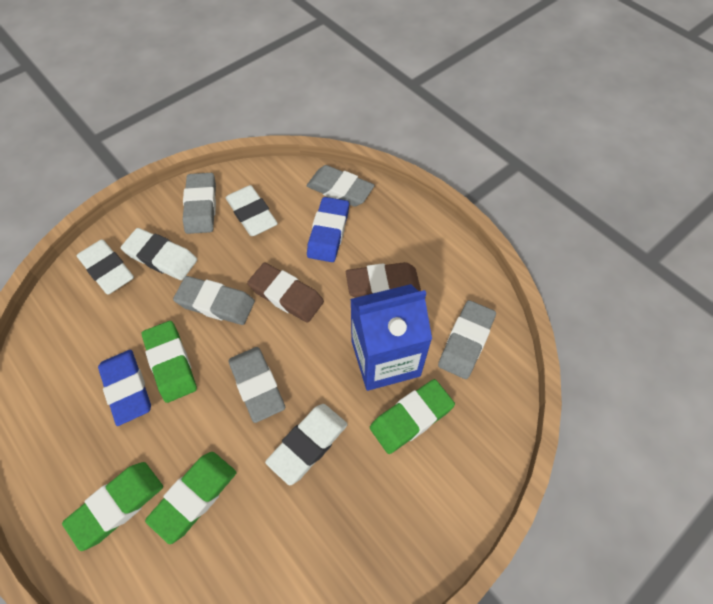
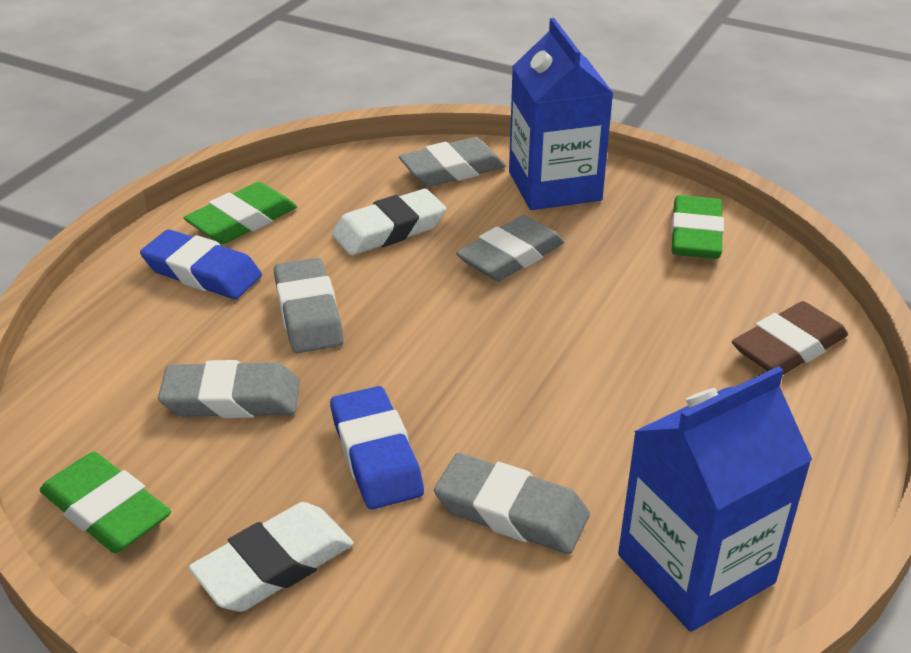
blue carton: 1 -> 2
brown eraser: 2 -> 1
green eraser: 4 -> 3
white eraser: 4 -> 2

